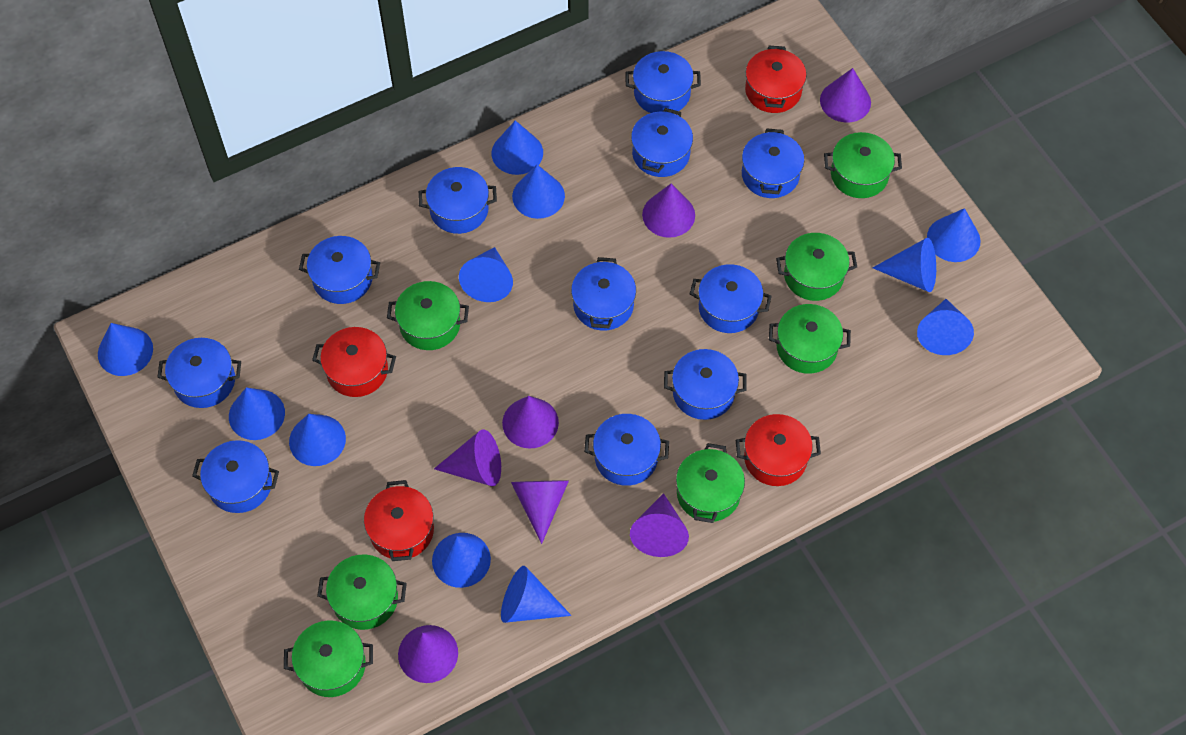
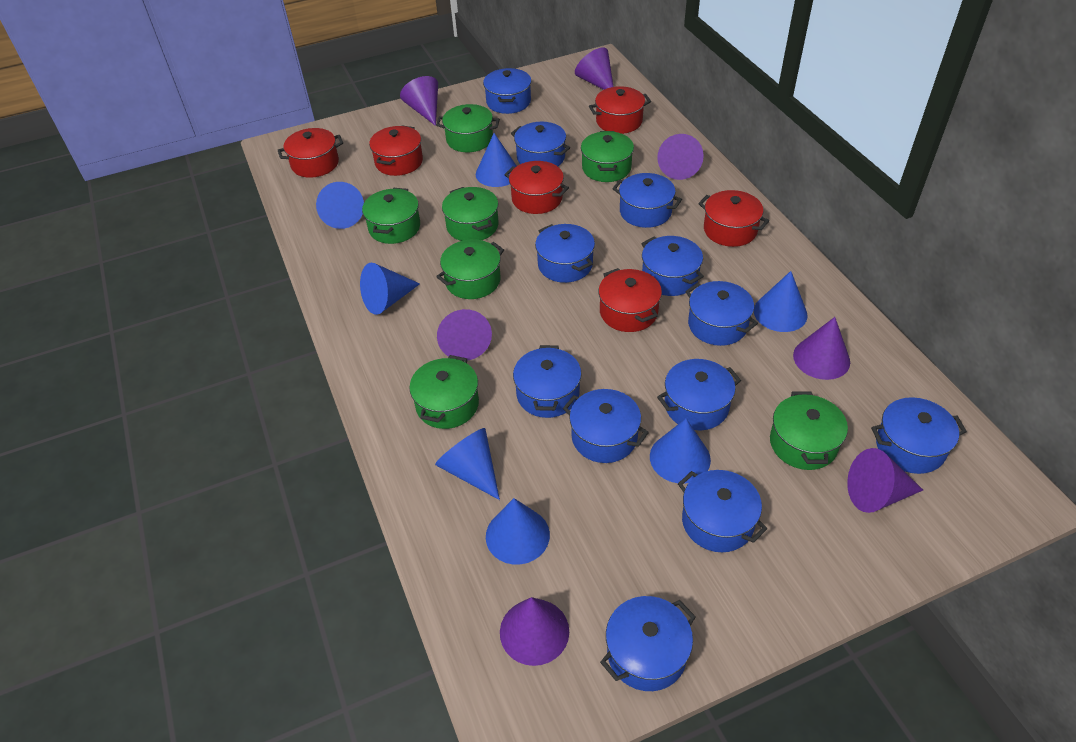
blue cone: 11 -> 7
blue pot: 11 -> 12
red pot: 4 -> 6

